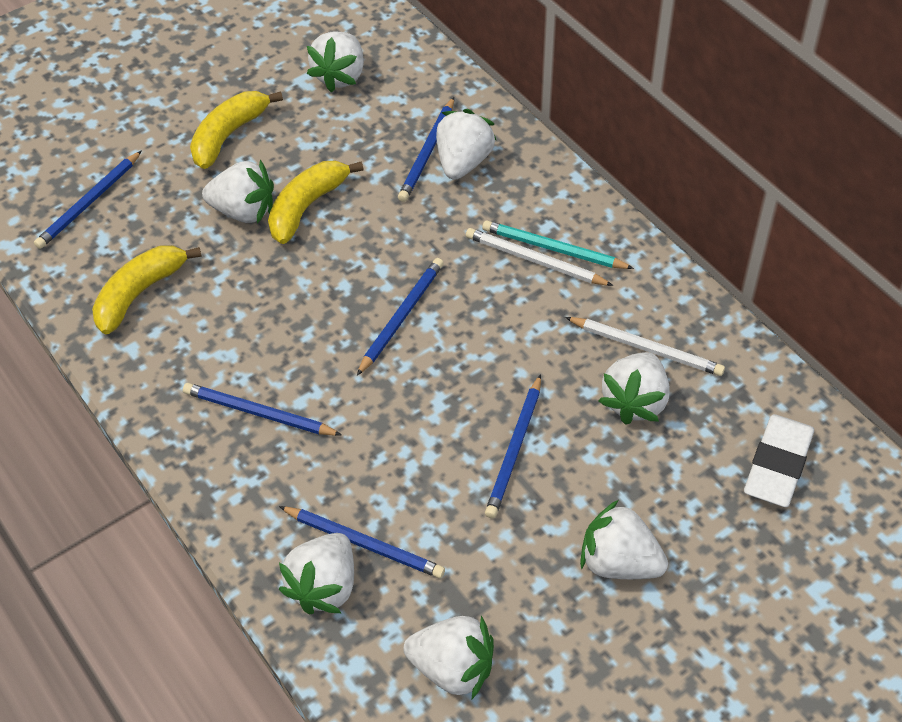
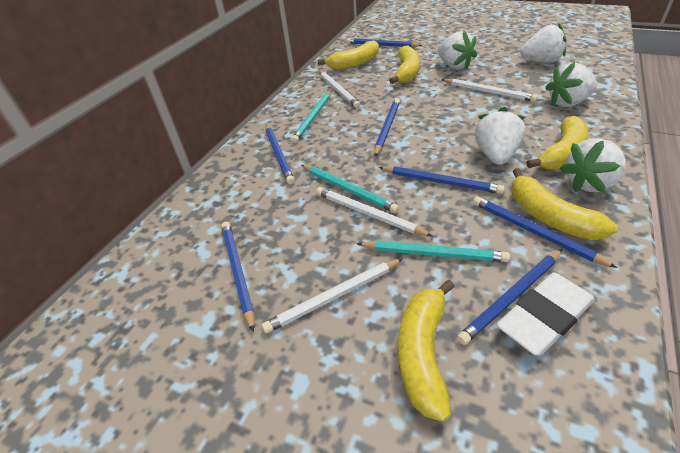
blue pencil: 6 -> 7
turquoise pencil: 1 -> 3
white pencil: 2 -> 4
white strawberry: 7 -> 5
yellow banana: 3 -> 5

